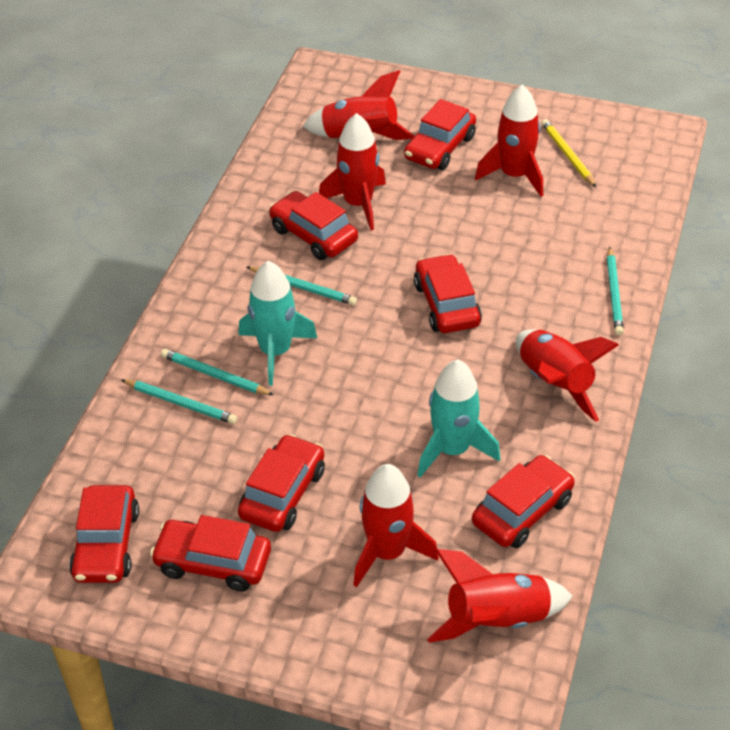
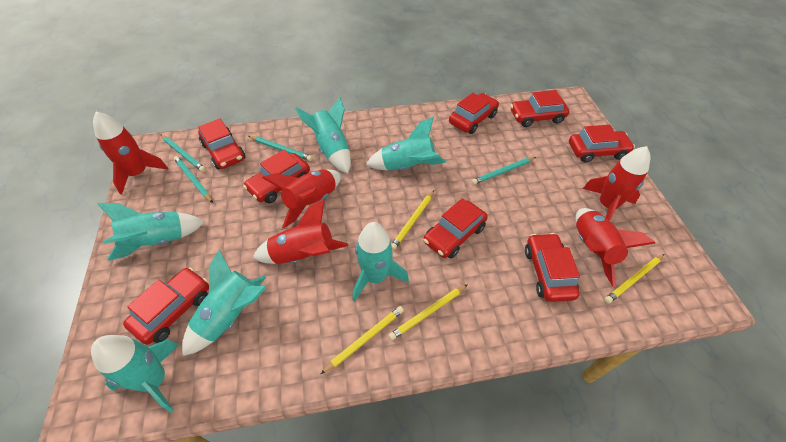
red car: 7 -> 8
red rocket: 6 -> 5
turquoise rocket: 2 -> 6
yellow pencil: 1 -> 4

